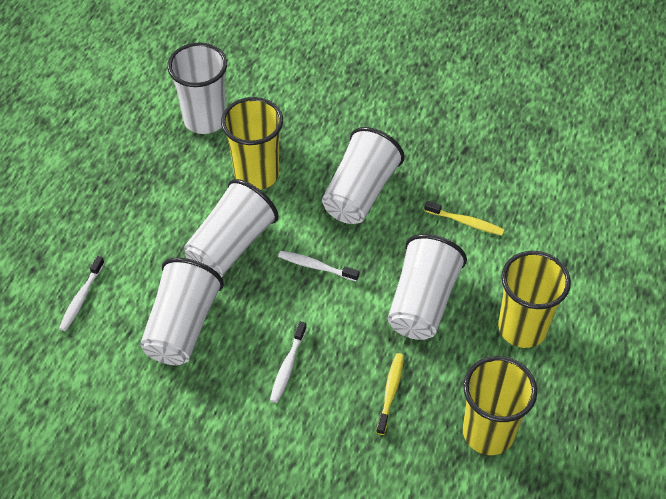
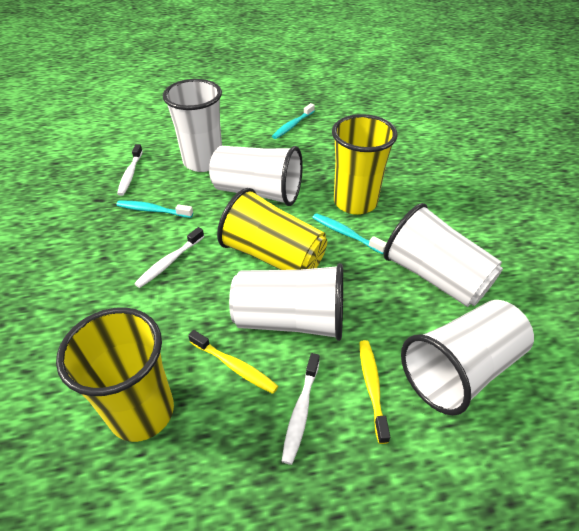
turquoise toothbrush: 0 -> 3

